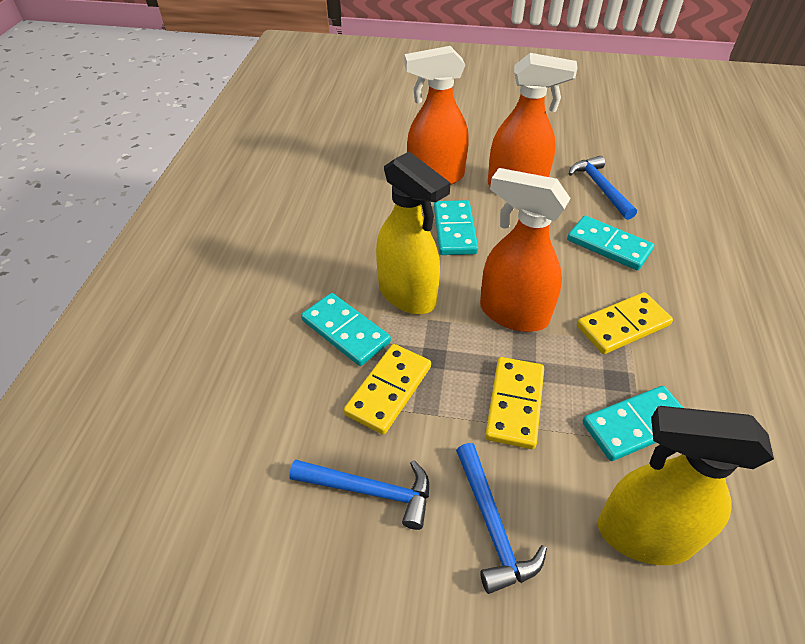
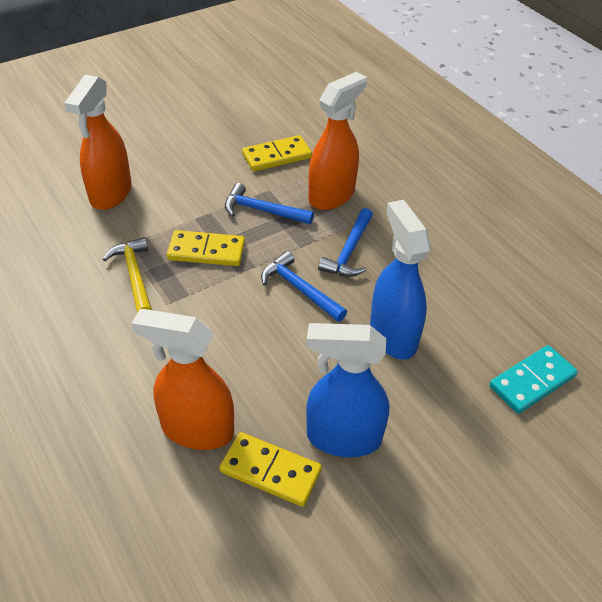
blue spray bottle: 0 -> 2
turquoise domino: 4 -> 1
yellow hammer: 0 -> 1
yellow spray bottle: 2 -> 0

